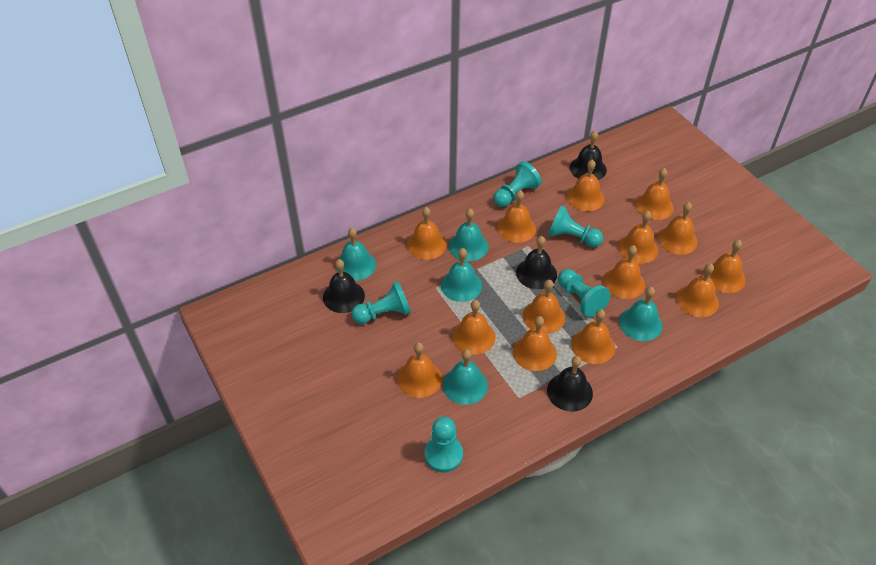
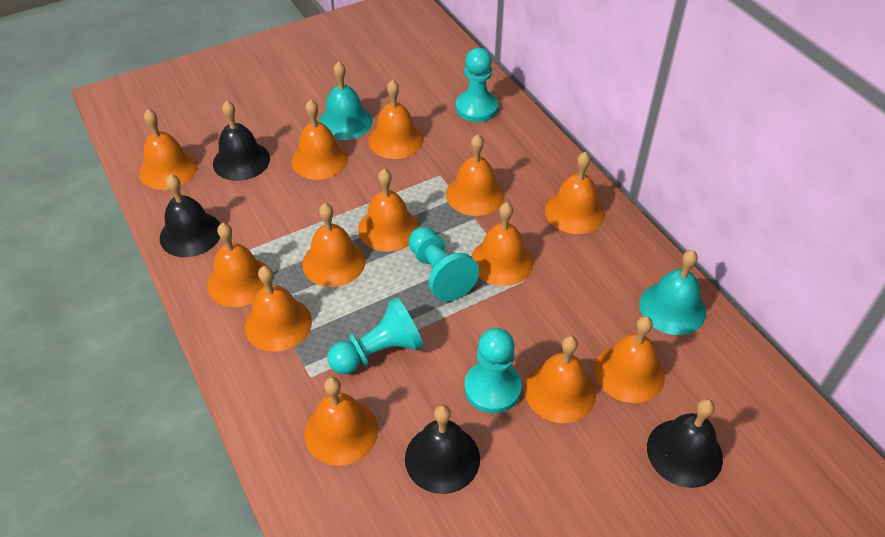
orange bell: 14 -> 13
turquoise bell: 5 -> 2
turquoise pawn: 5 -> 4

